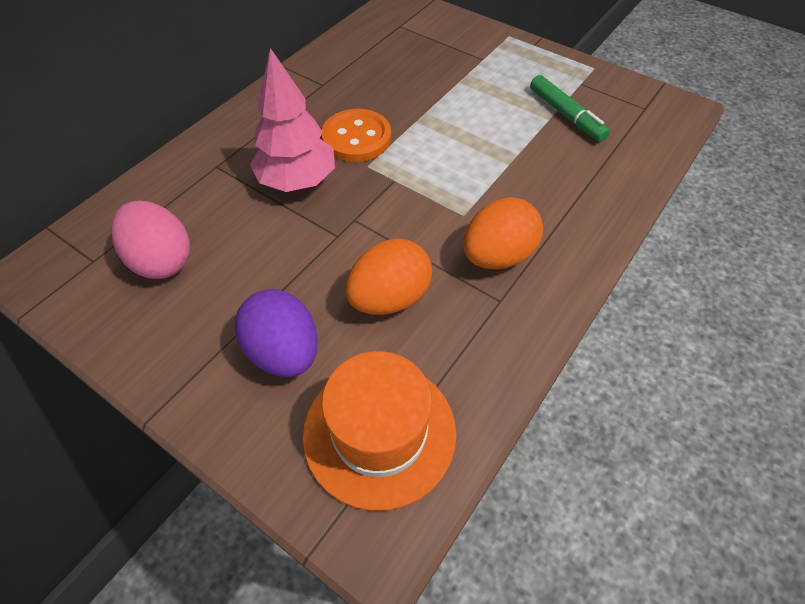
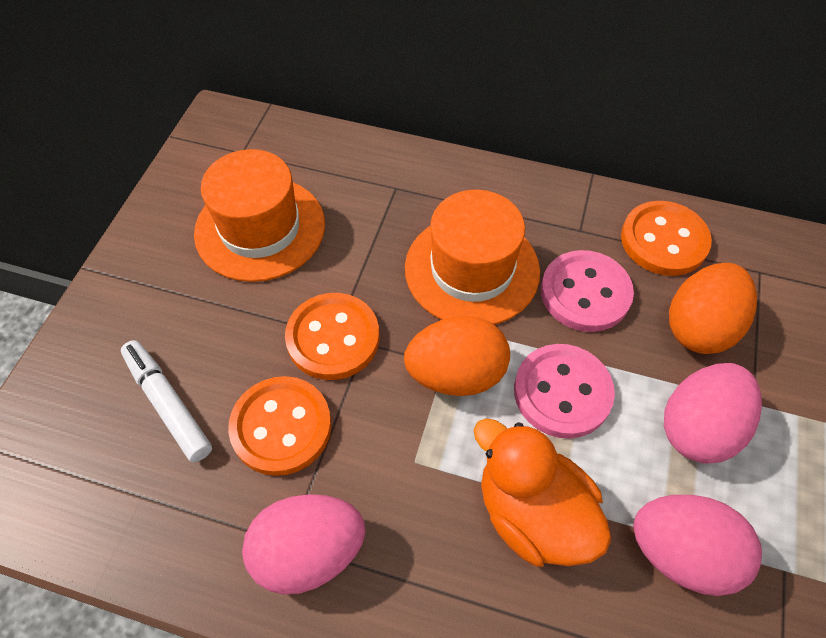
green marker: 1 -> 0
orange button: 1 -> 3
orange duck: 0 -> 1
orange hat: 1 -> 2
pink button: 0 -> 2
pink egg: 1 -> 3
pink tree: 1 -> 0
purple egg: 1 -> 0
white marker: 0 -> 1

